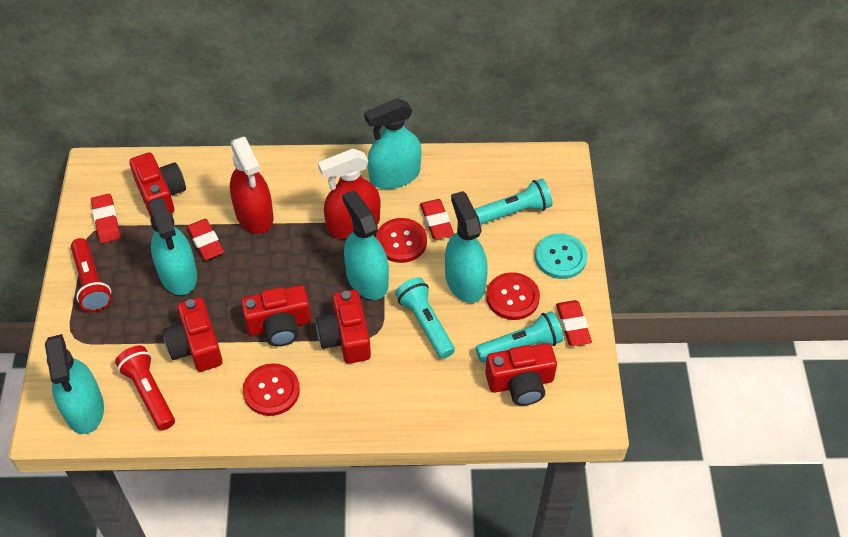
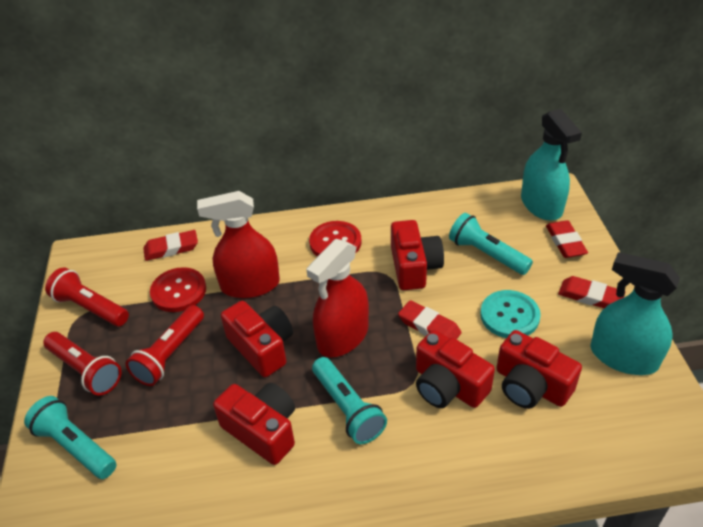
red button: 3 -> 2
red flashlight: 2 -> 3
turquoise spray bottle: 5 -> 2

